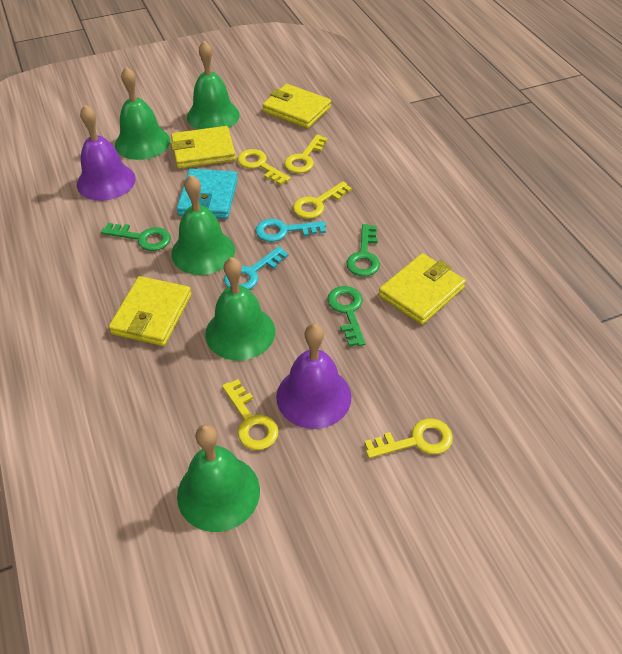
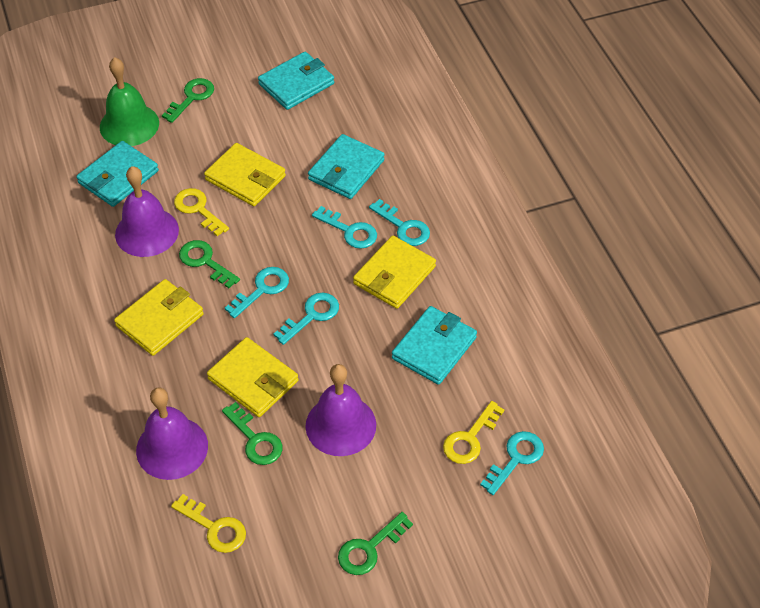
green bell: 5 -> 1
green key: 3 -> 4
purple bell: 2 -> 3
turquoise key: 2 -> 5
turquoise wallet: 1 -> 4
yellow key: 5 -> 3

